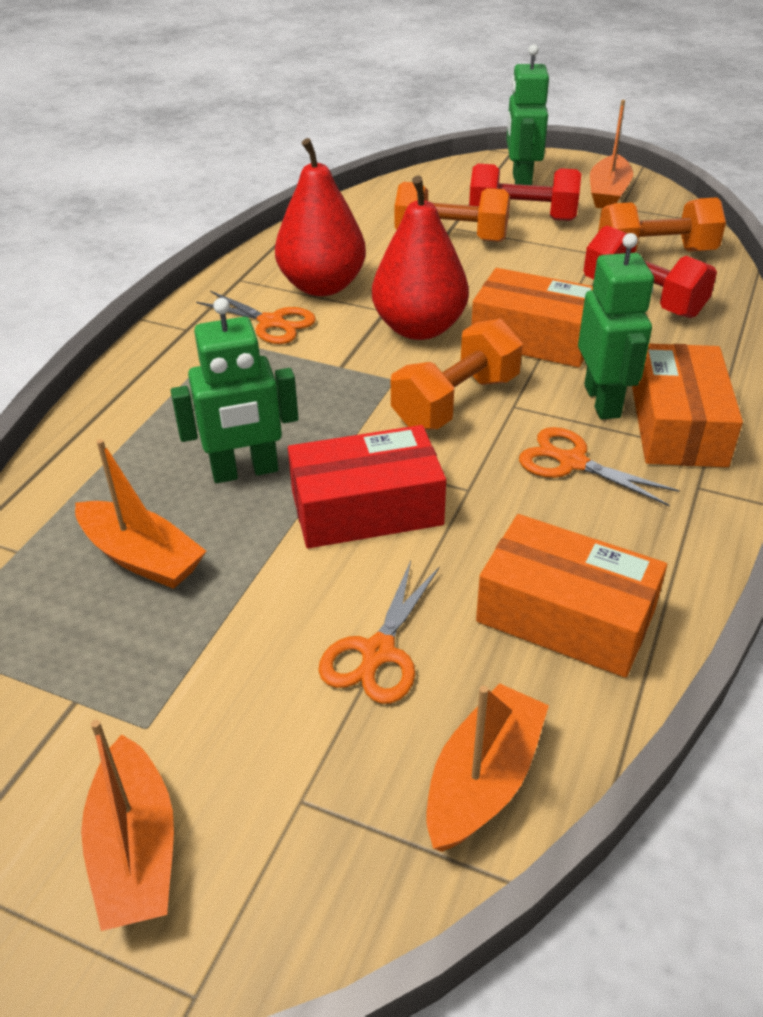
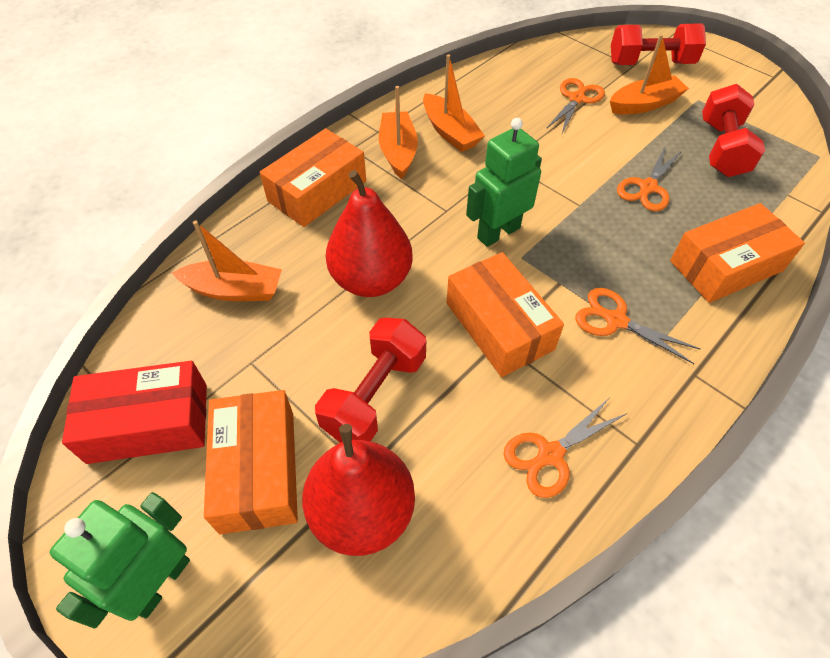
green robot: 3 -> 2
orange box: 3 -> 4
orange dumbbell: 3 -> 0
orange scissors: 3 -> 4
red dumbbell: 2 -> 3

